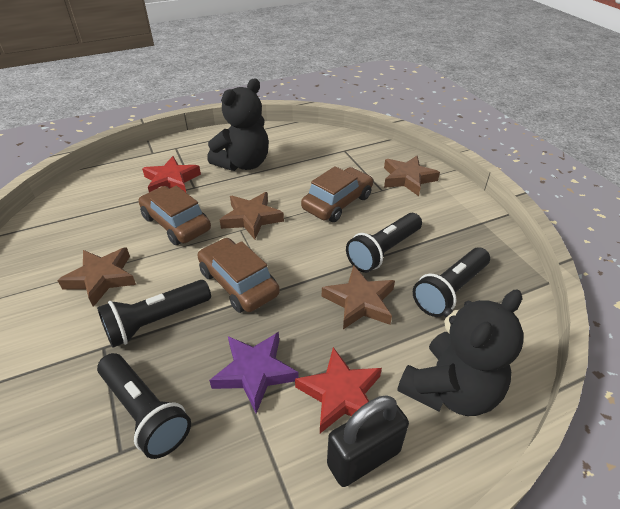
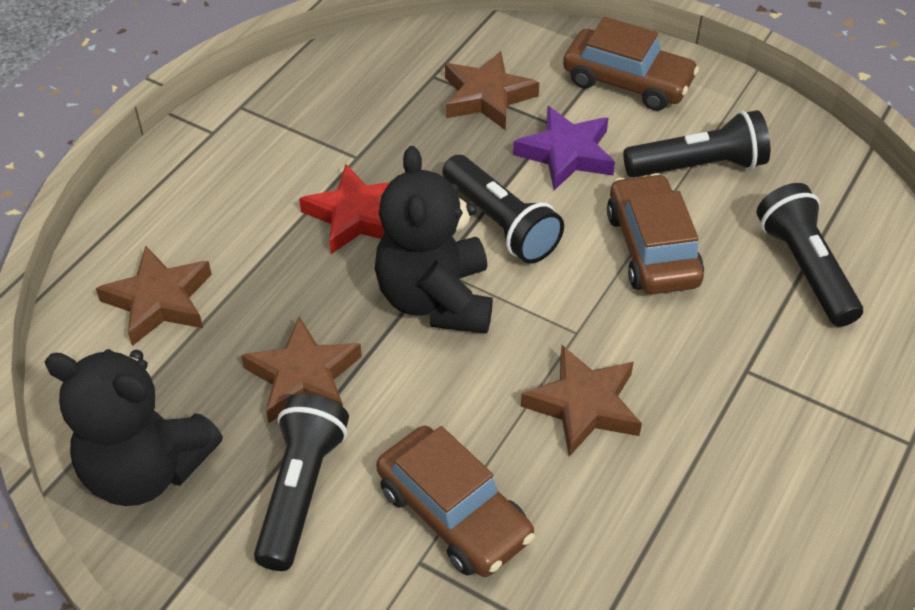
black padlock: 1 -> 0
red star: 2 -> 1

